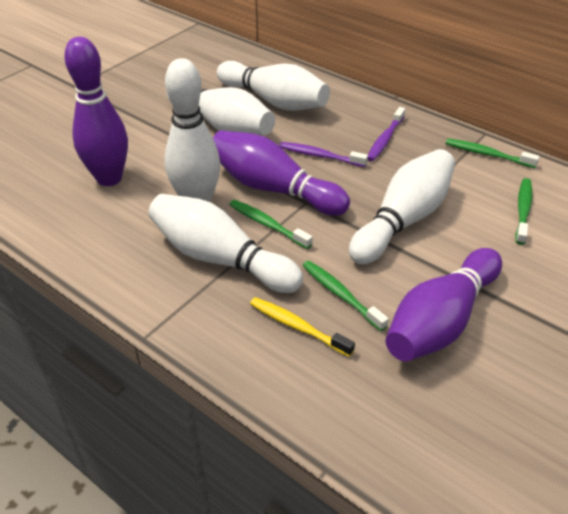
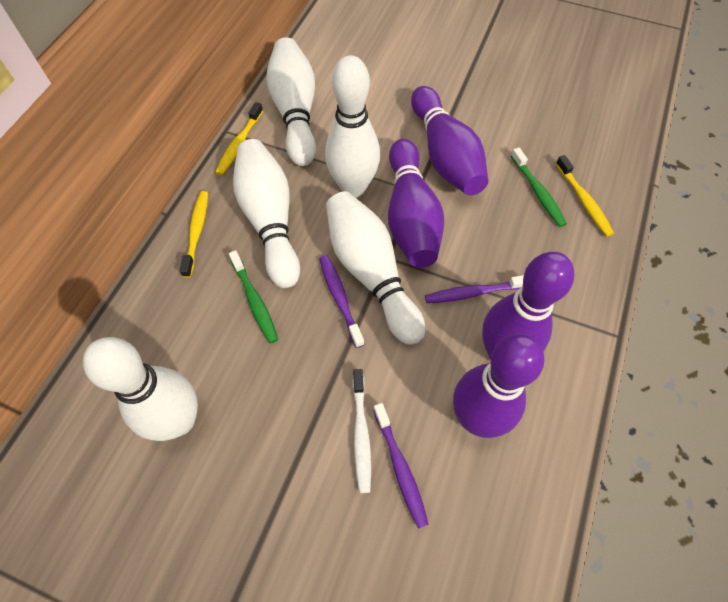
green toothbrush: 4 -> 2
purple bowling pin: 3 -> 4
purple toothbrush: 2 -> 3
white toothbrush: 0 -> 1
yellow toothbrush: 1 -> 3

